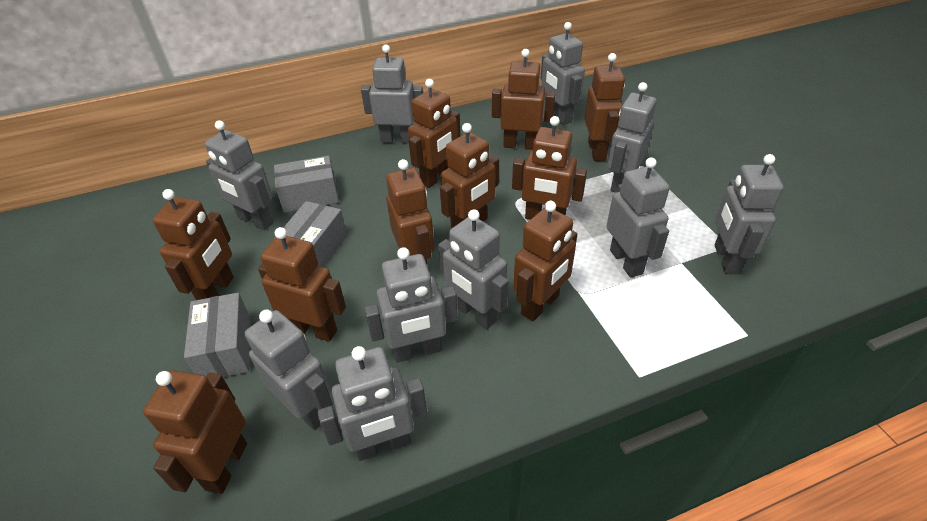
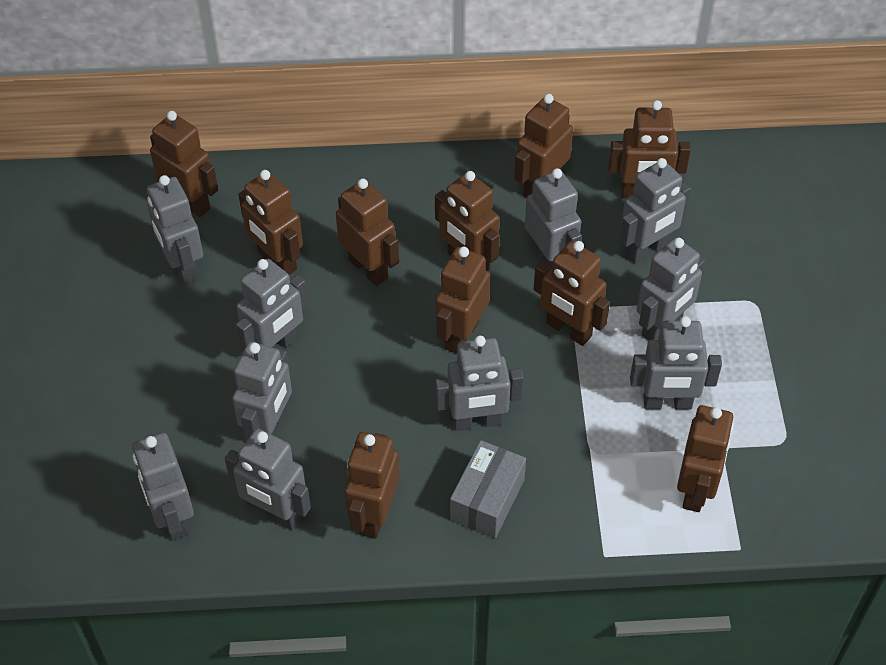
grey box: 3 -> 1

